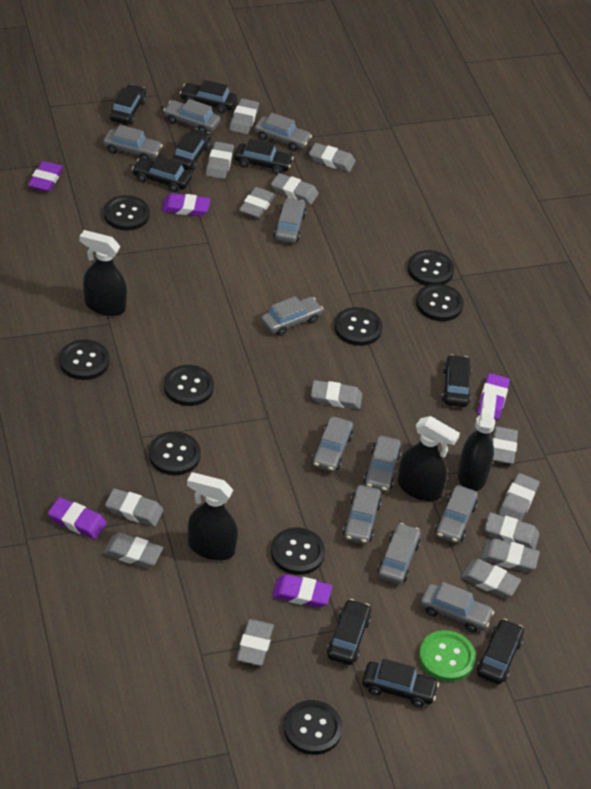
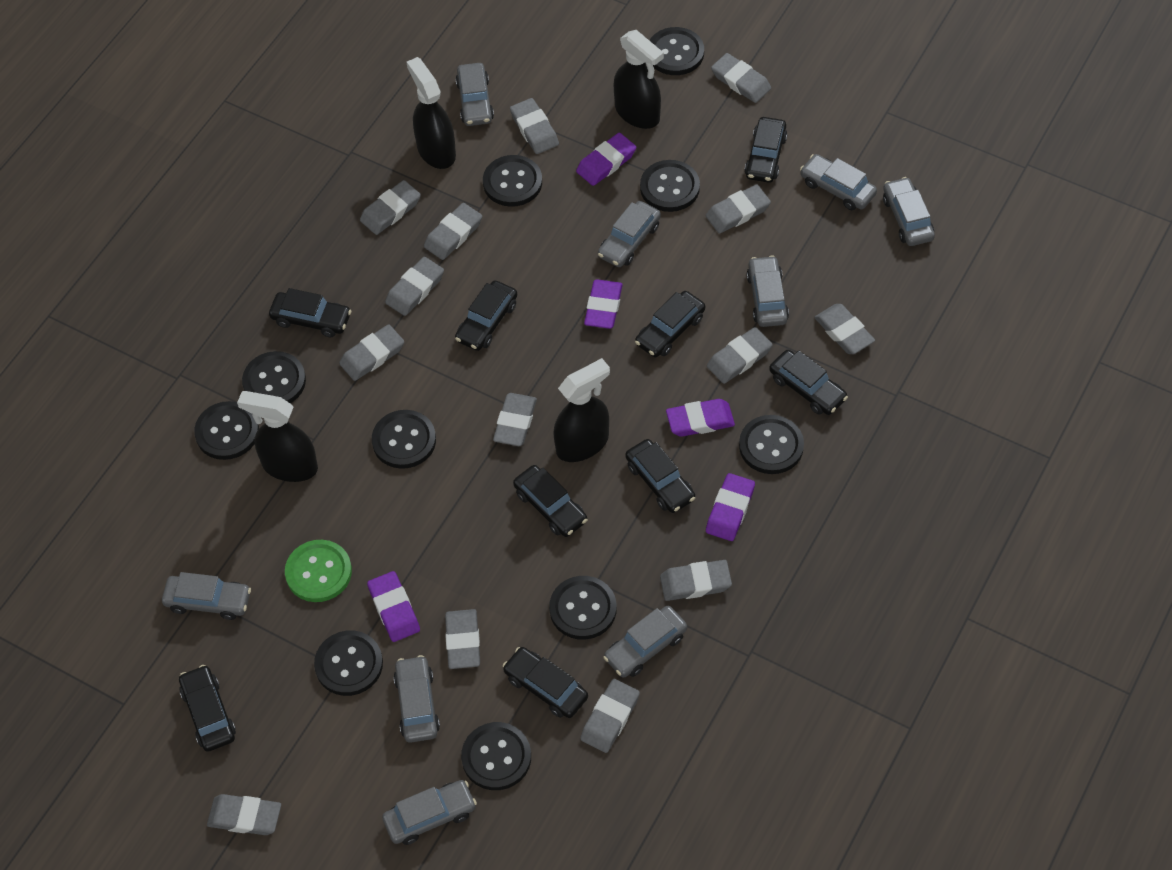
black button: 9 -> 10
grey car: 11 -> 9

